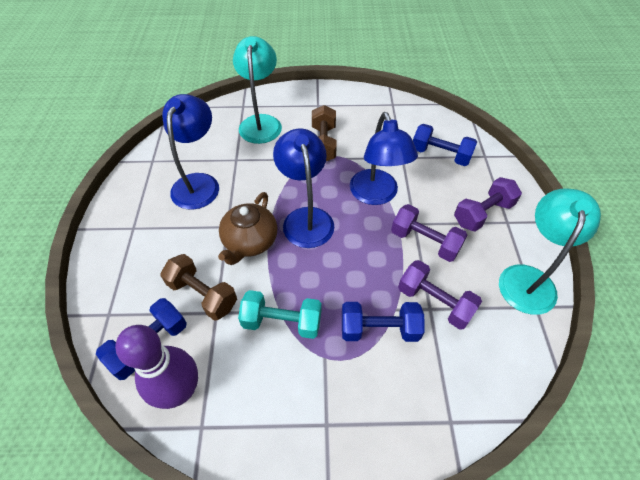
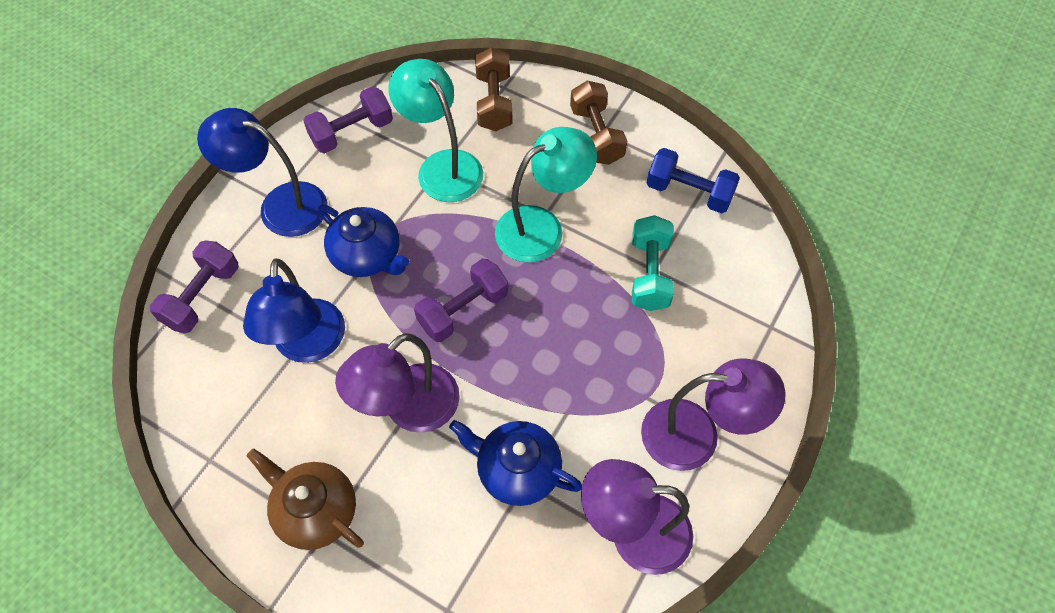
blue dumbbell: 3 -> 1
blue lamp: 3 -> 2
blue teapot: 0 -> 2
purple bowling pin: 1 -> 0
purple lamp: 0 -> 3

